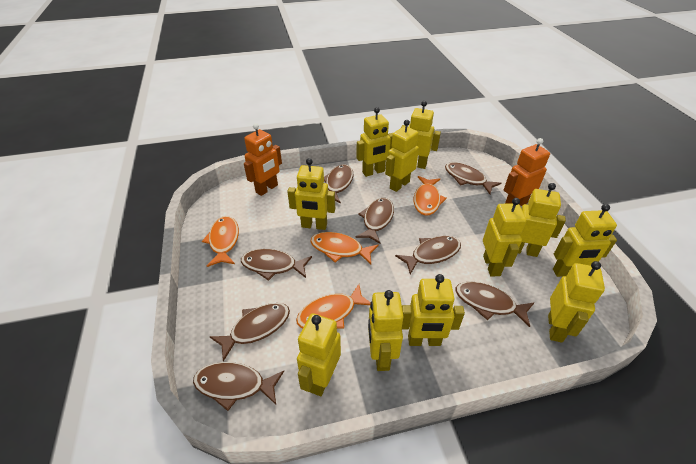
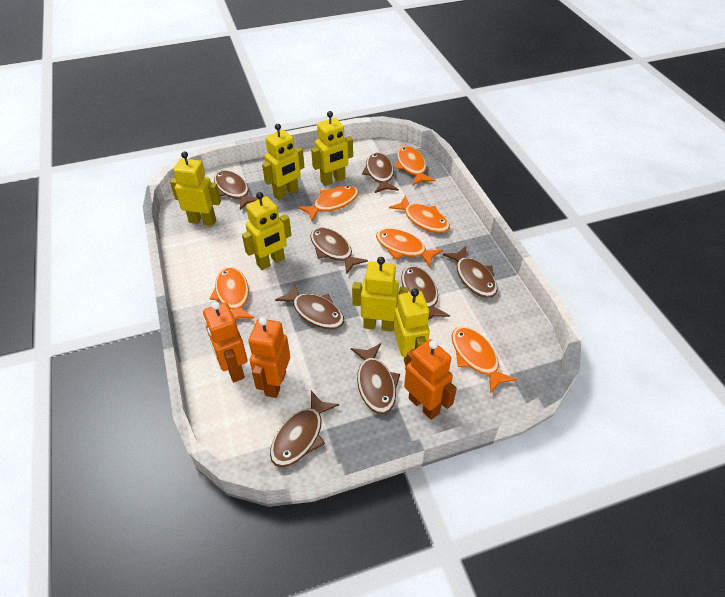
orange fish: 4 -> 6
orange robot: 2 -> 3
yellow robot: 11 -> 6

